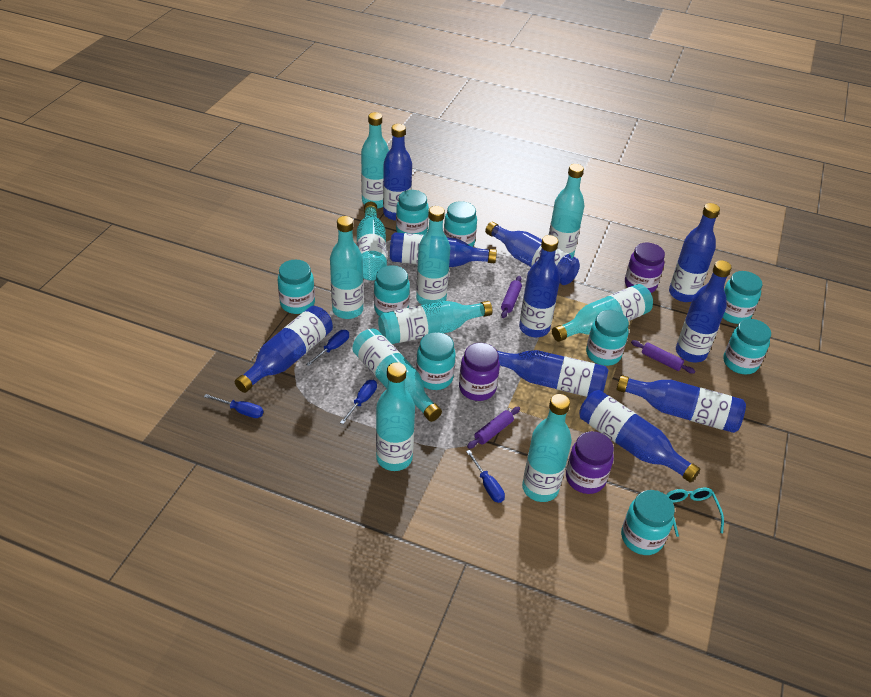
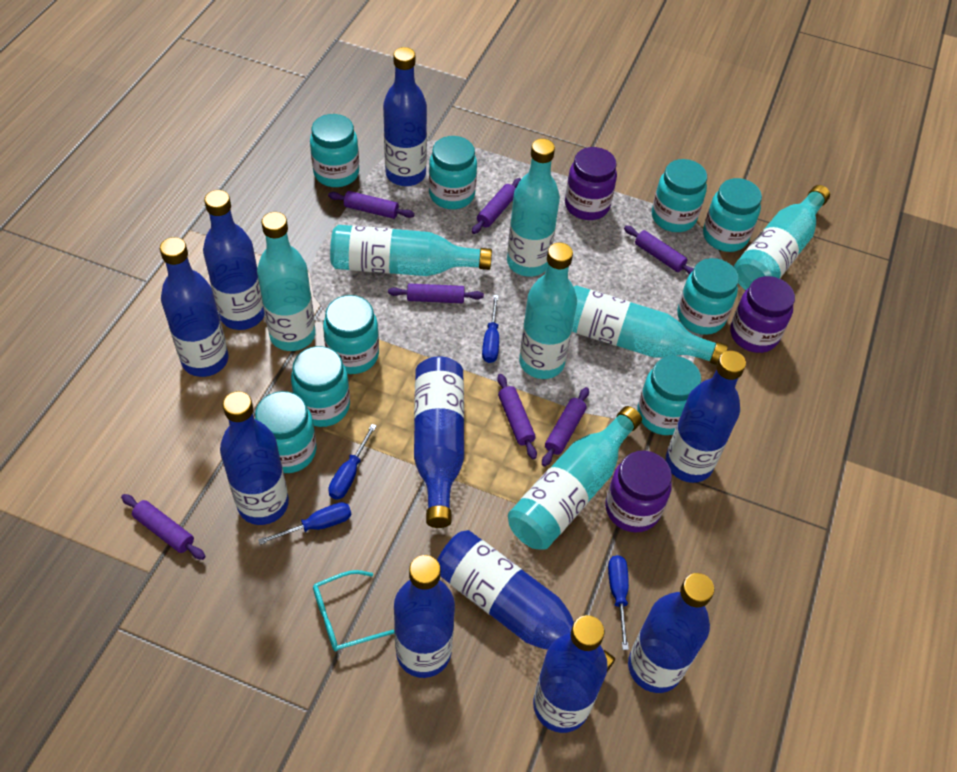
purple rolling pin: 3 -> 7
turquoise bottle: 10 -> 7

